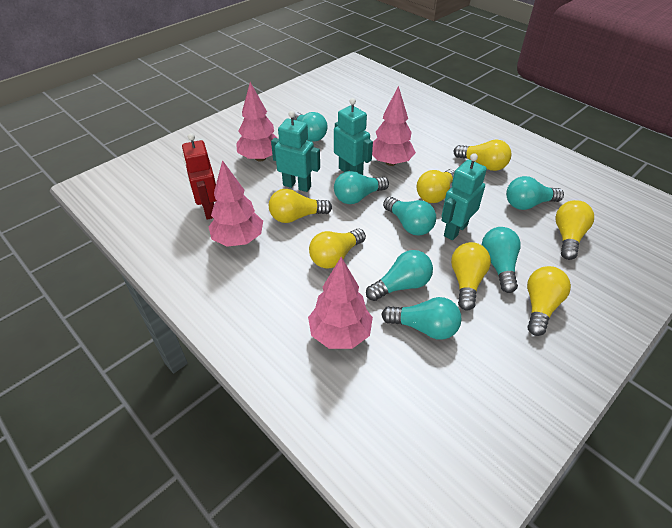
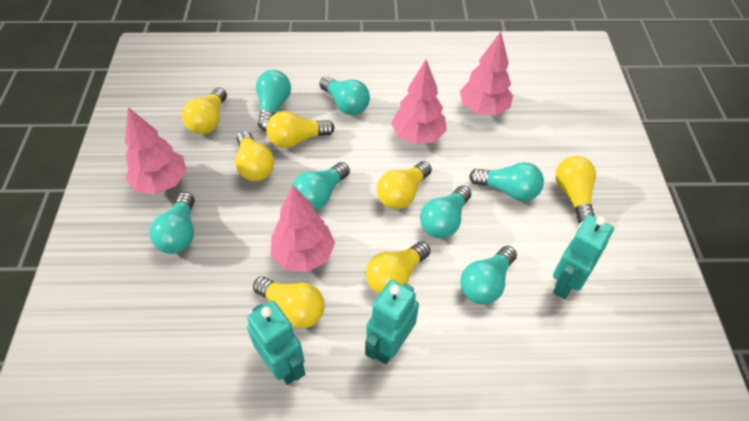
red robot: 1 -> 0

